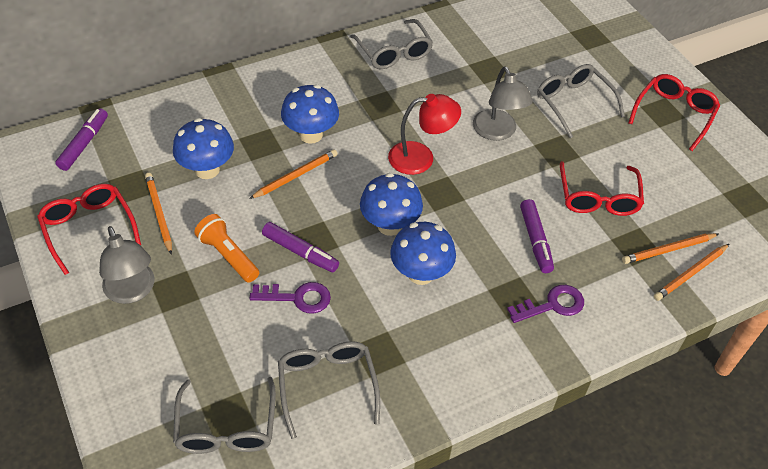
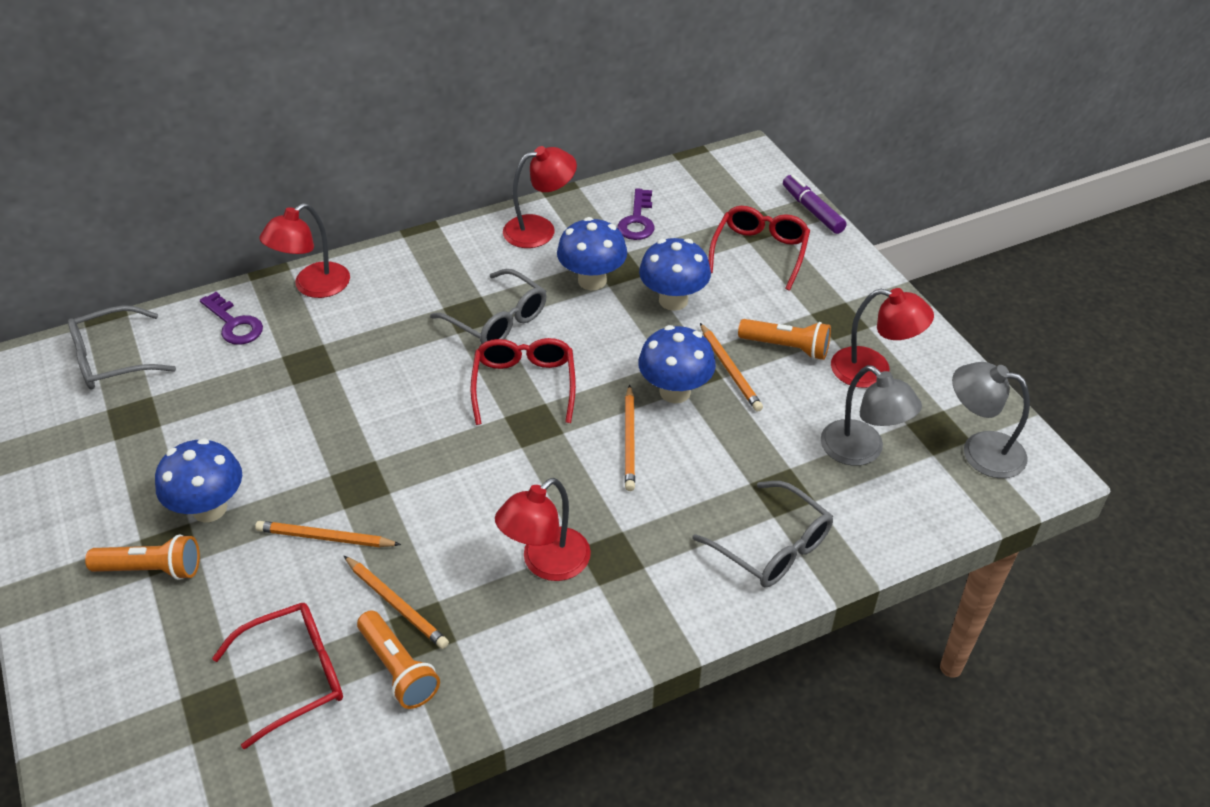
grey glasses: 4 -> 3
orange flashlight: 1 -> 3
purple marker: 3 -> 1
red lamp: 1 -> 4

